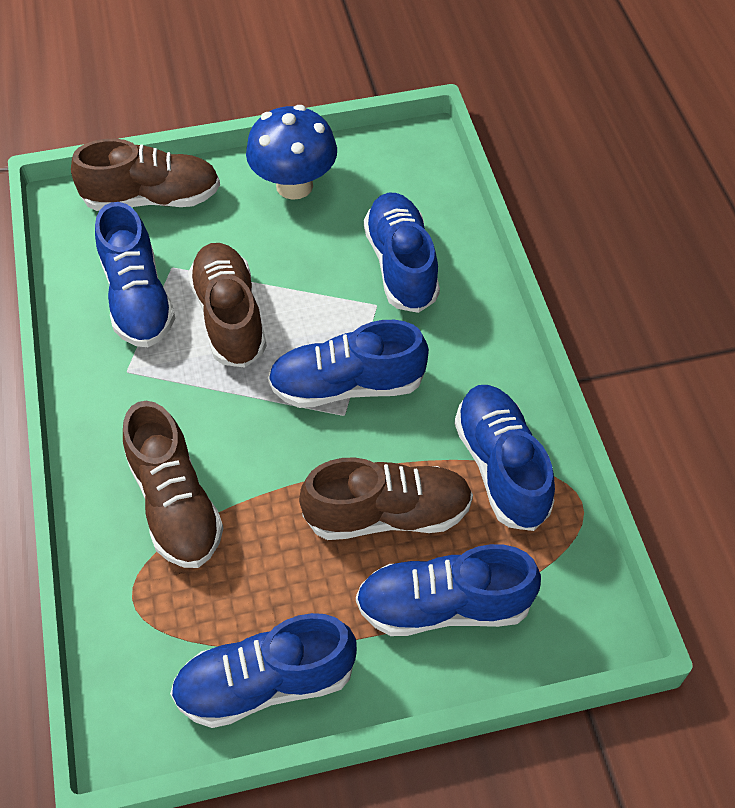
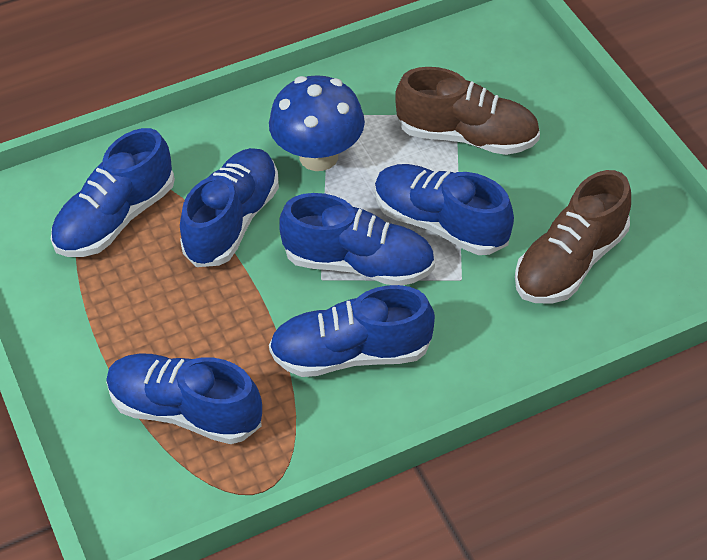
brown shoe: 4 -> 2

